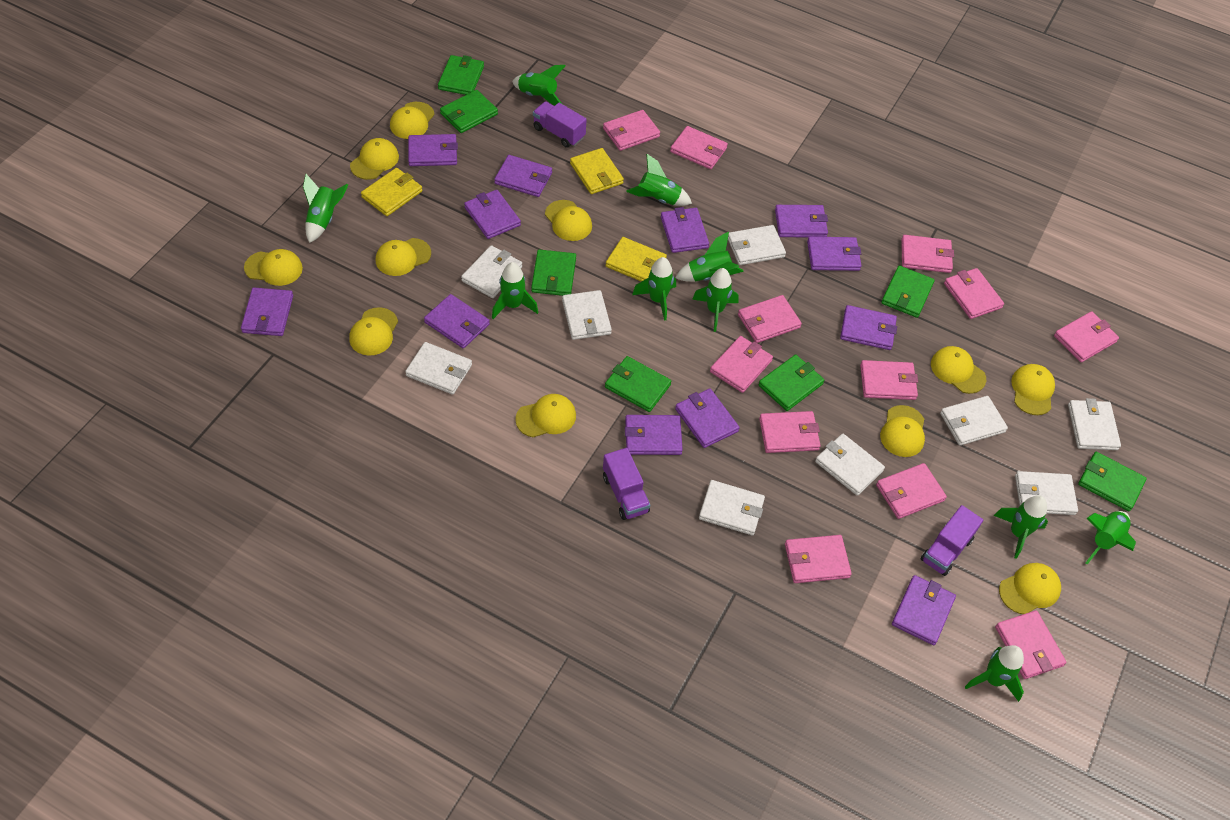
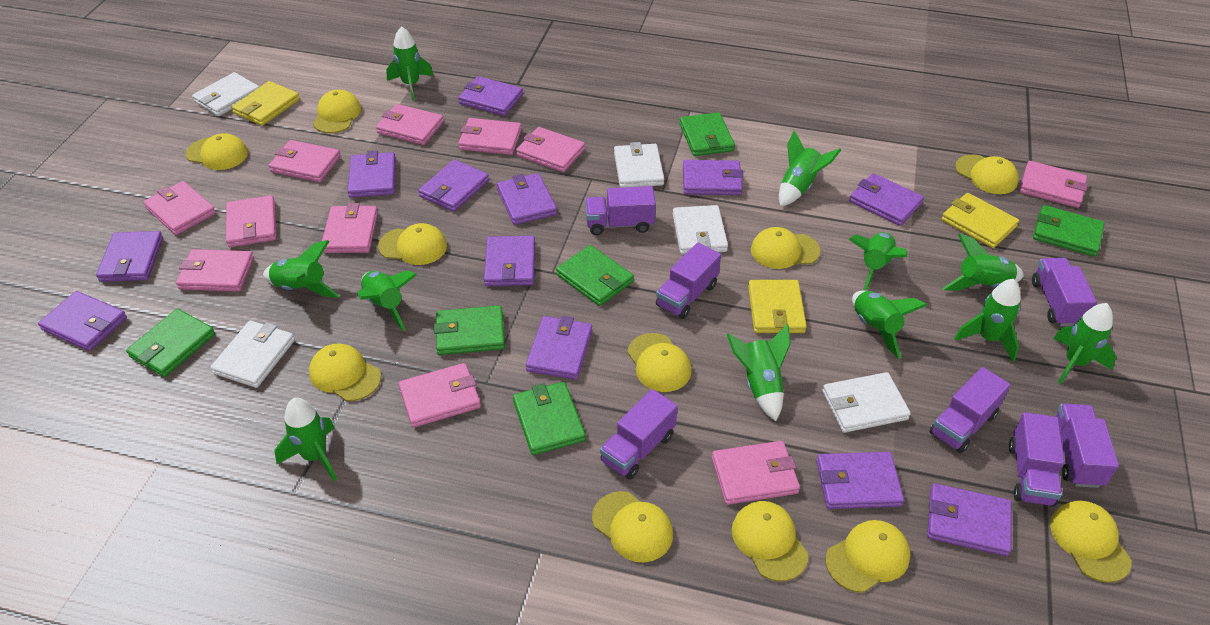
green rocket: 10 -> 11
green wallet: 7 -> 6
pink wallet: 12 -> 11
purple truck: 3 -> 7
white wallet: 9 -> 5

